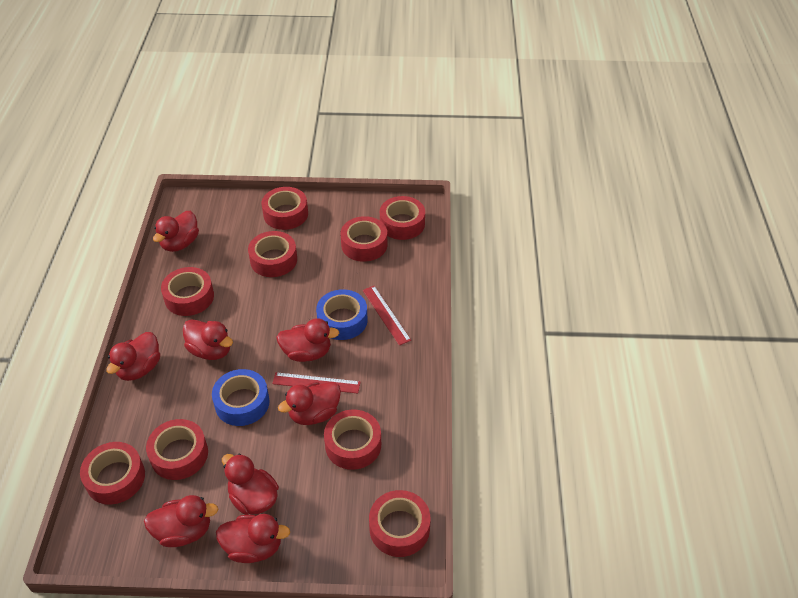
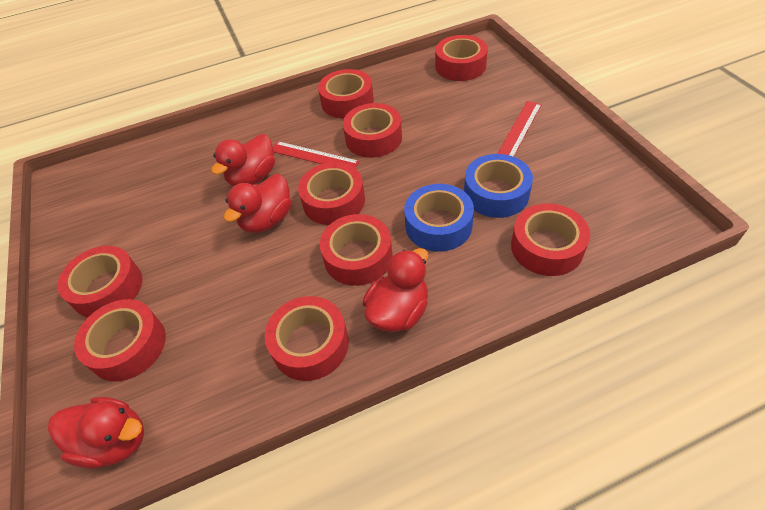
red duck: 8 -> 4

